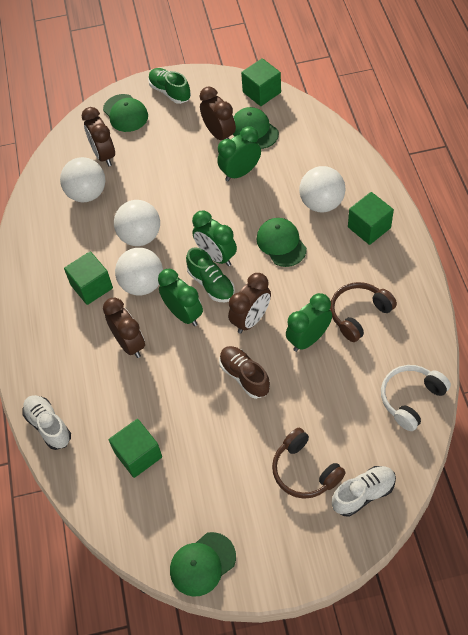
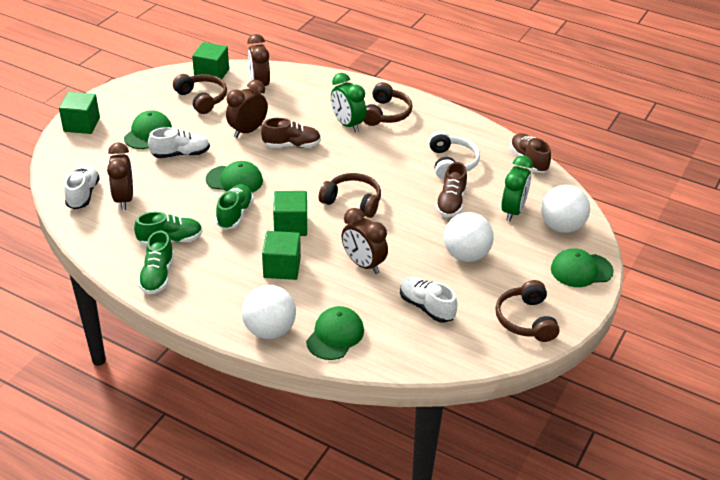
brown headphones: 2 -> 4
brown shoe: 1 -> 3
green clock: 4 -> 2
green shoe: 2 -> 3
white ball: 4 -> 3
white shoe: 2 -> 3

